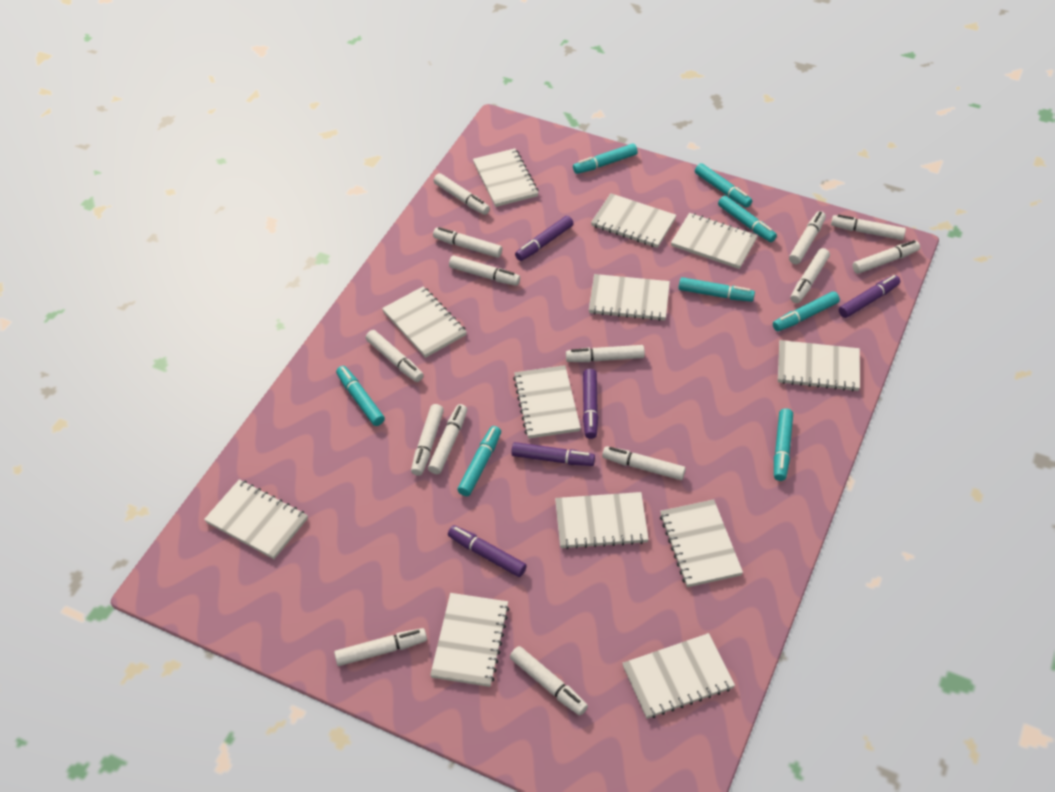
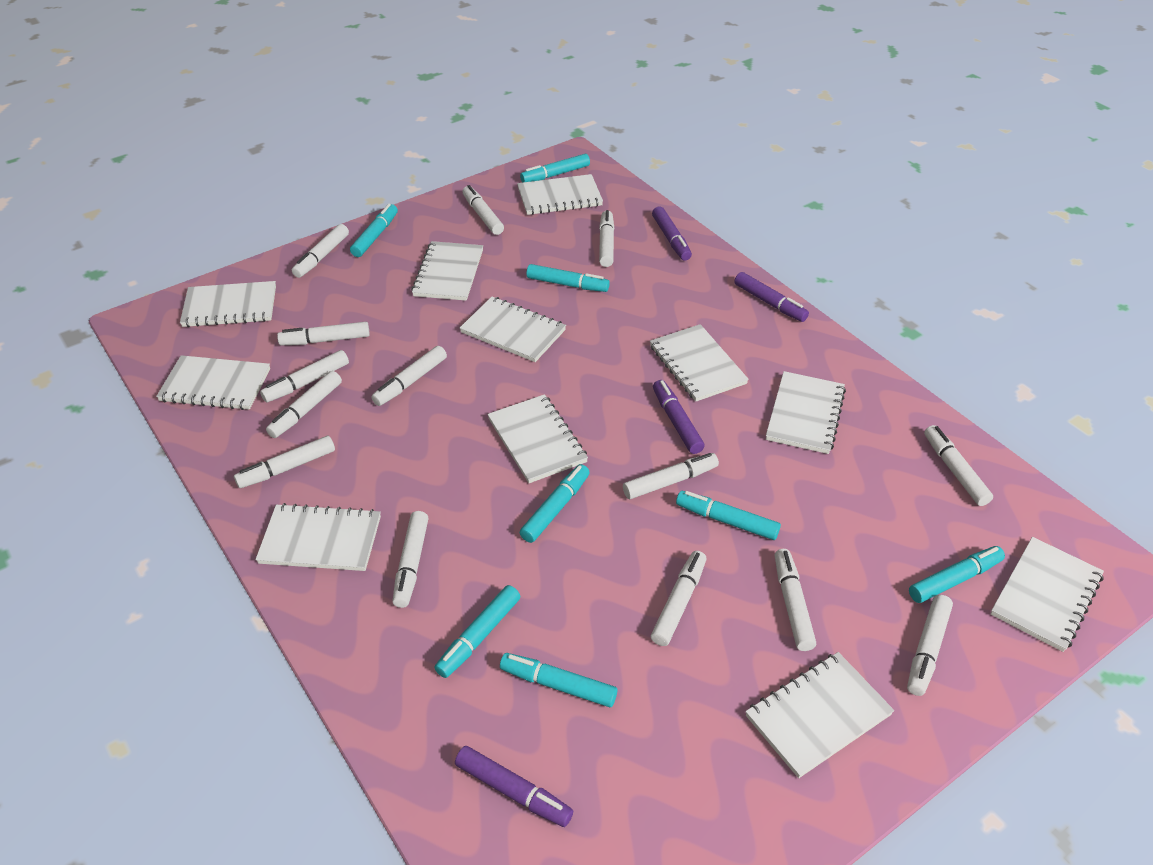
purple marker: 5 -> 4
white notebook: 12 -> 11

